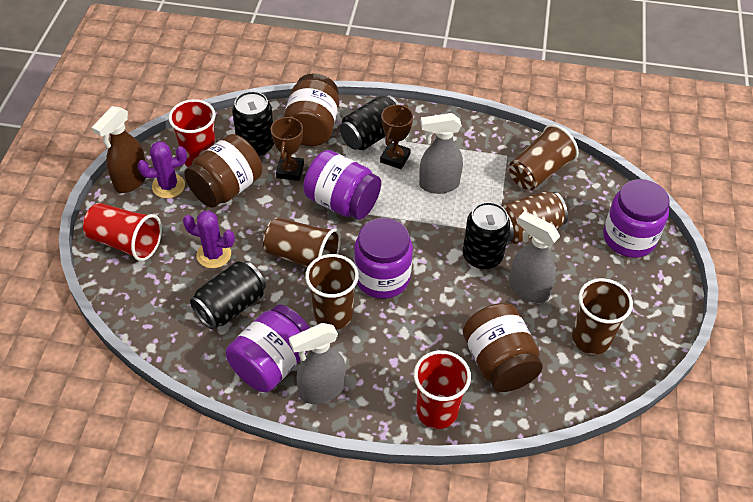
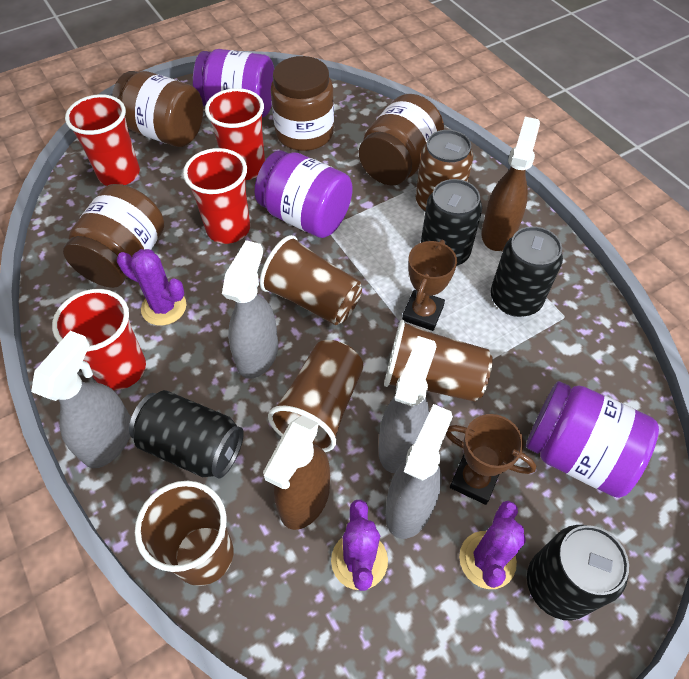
brown jar: 3 -> 4
brown spray bottle: 1 -> 2
grey spray bottle: 3 -> 4
purple cactus: 2 -> 3
purple jar: 4 -> 3
red cup: 3 -> 4

